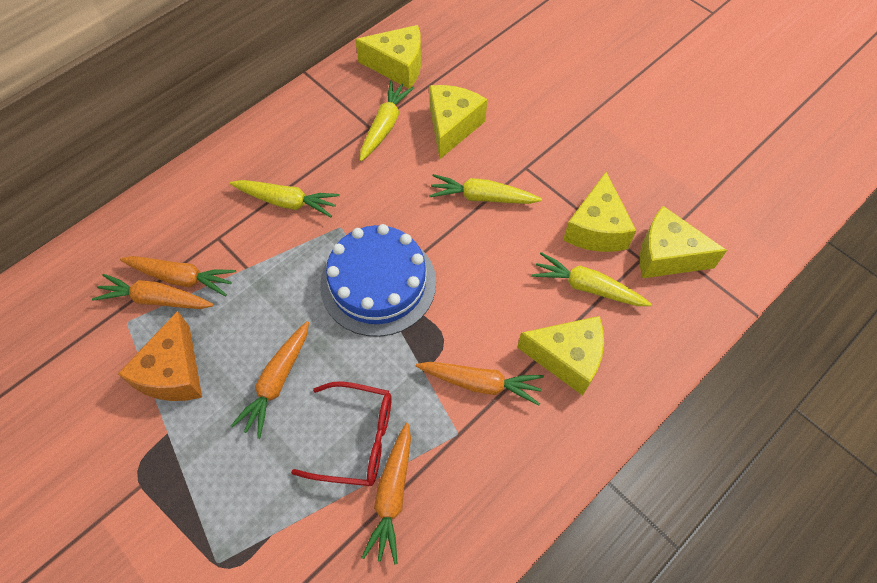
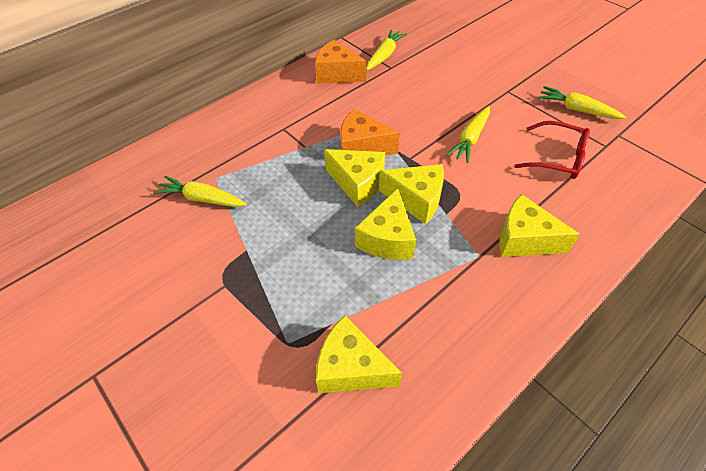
blue cake: 1 -> 0
orange carrot: 5 -> 0
orange cheese: 1 -> 2

